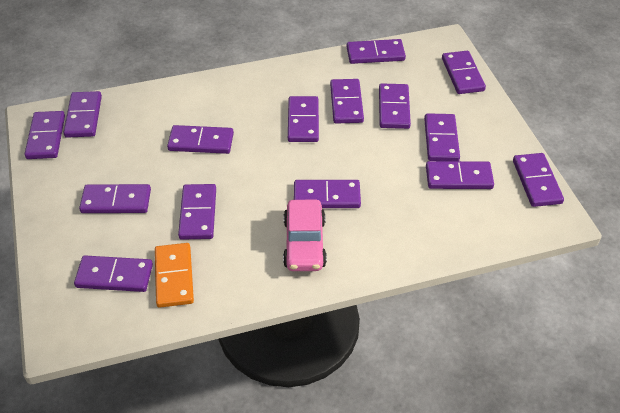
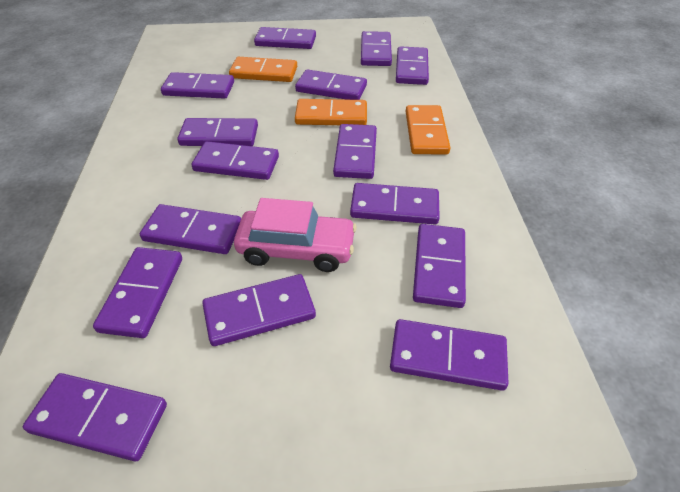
orange domino: 1 -> 3

